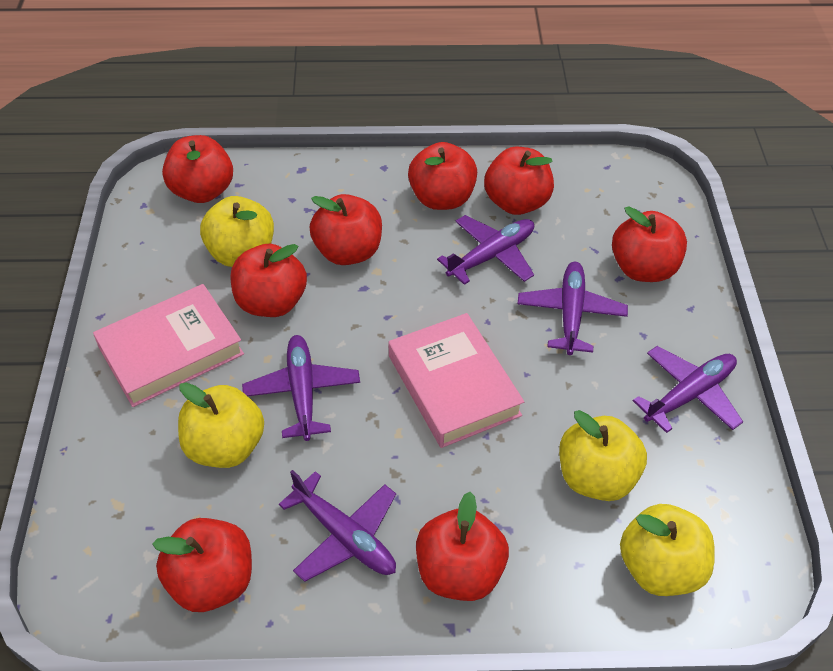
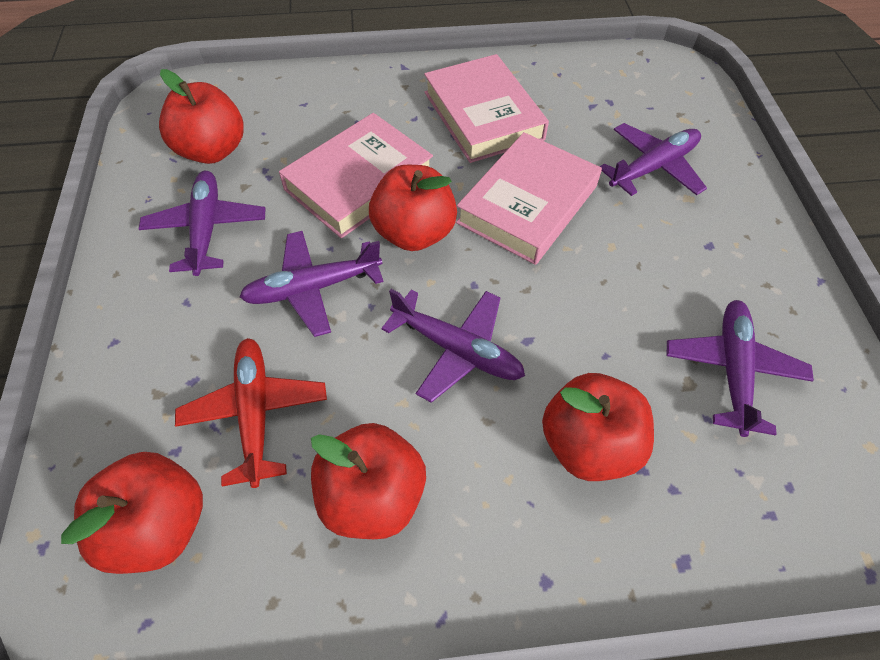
pink book: 2 -> 3
red apple: 8 -> 5
red plane: 0 -> 1
yellow apple: 4 -> 0

